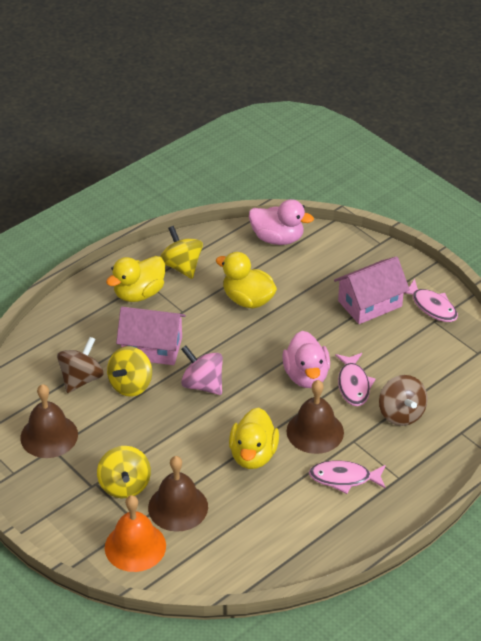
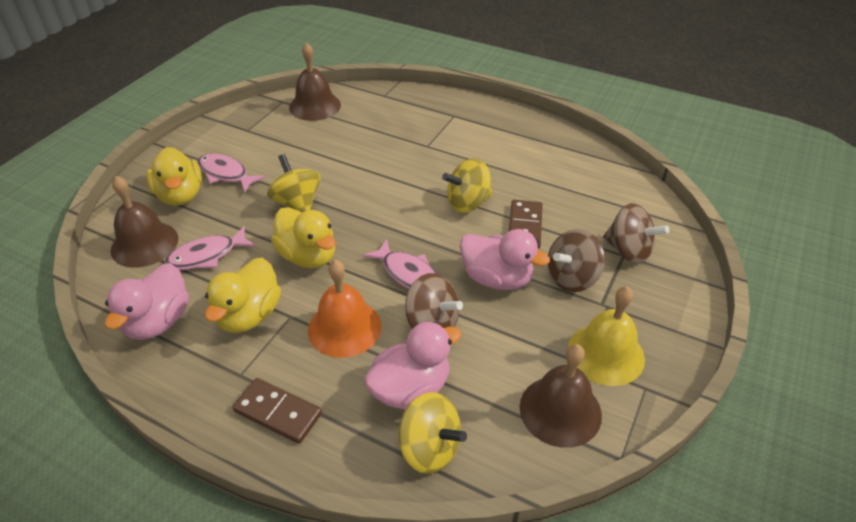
brown domino: 0 -> 2
brown spinning top: 2 -> 3
pink duck: 2 -> 3
pink house: 2 -> 0
pink spinning top: 1 -> 0
yellow bell: 0 -> 1

